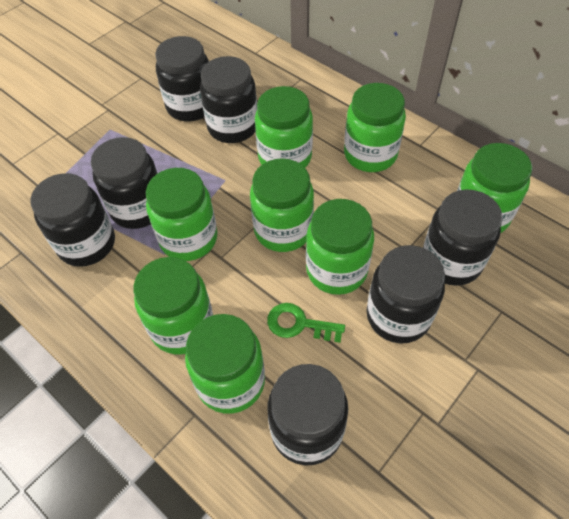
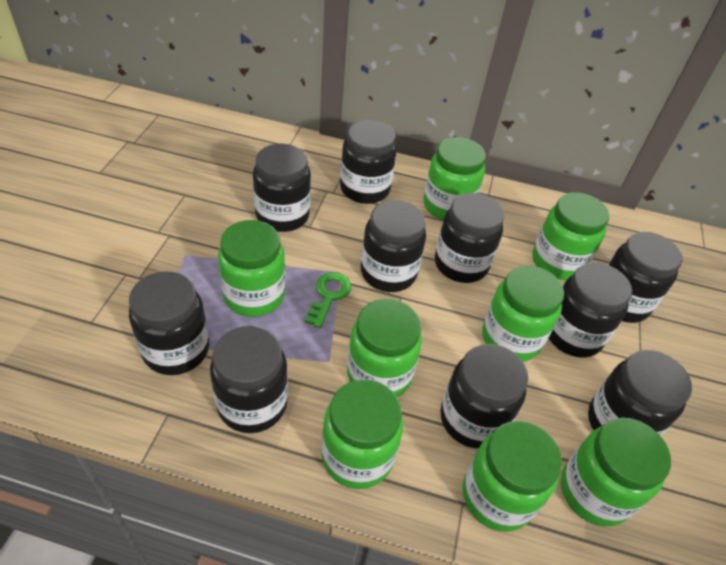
black jar: 7 -> 10

